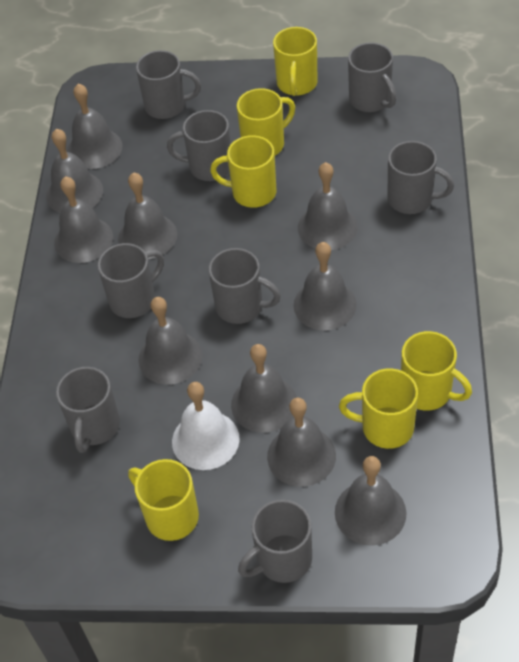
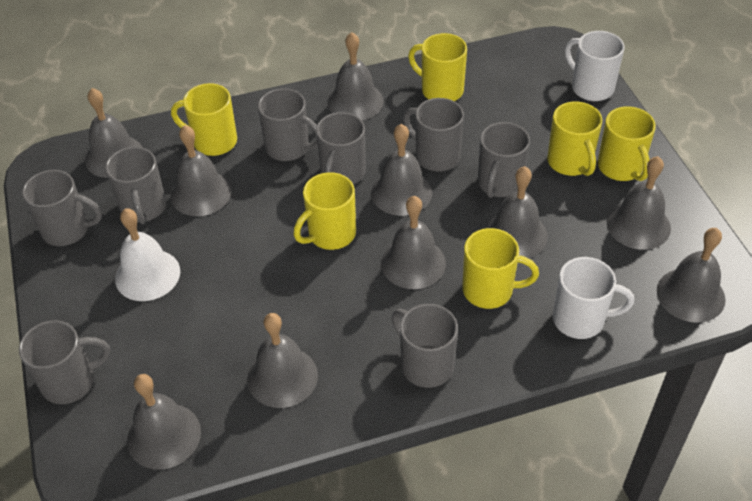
white mug: 0 -> 2

